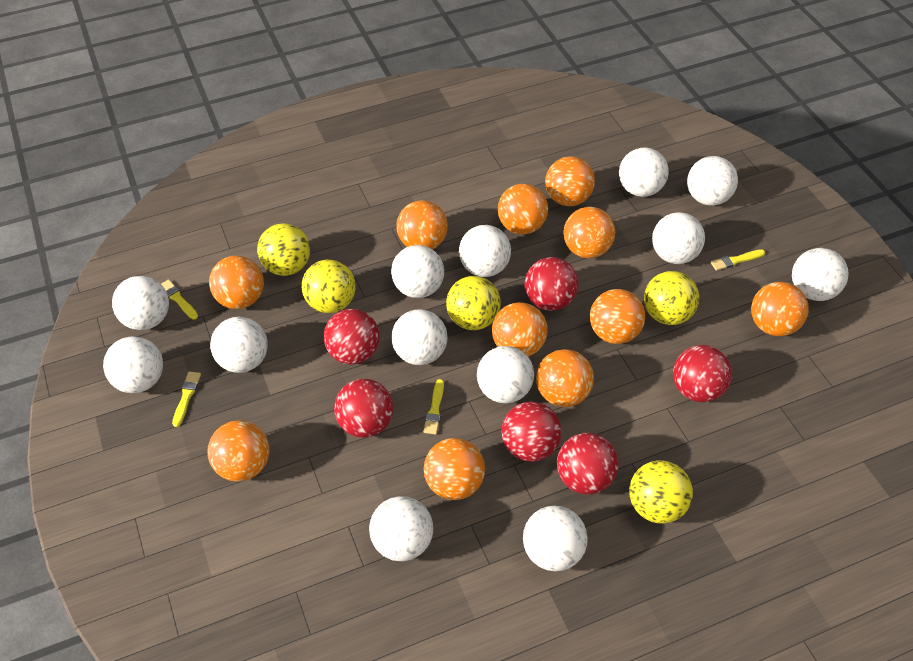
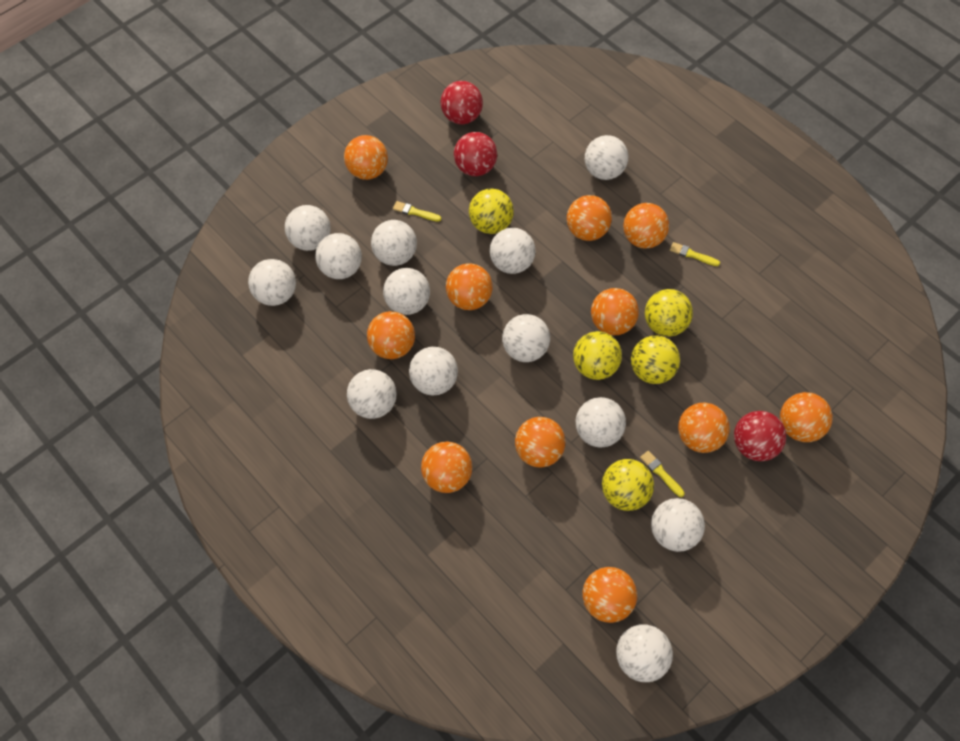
red ball: 6 -> 3
yellow brush: 4 -> 3

